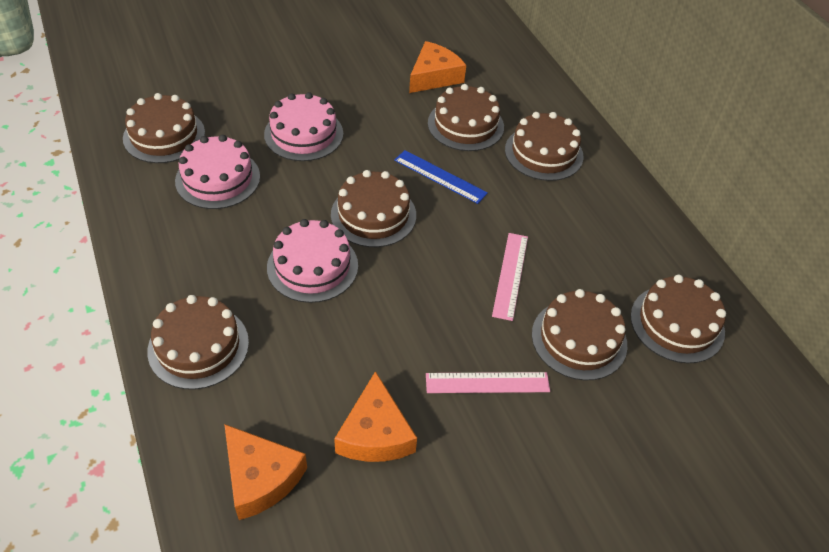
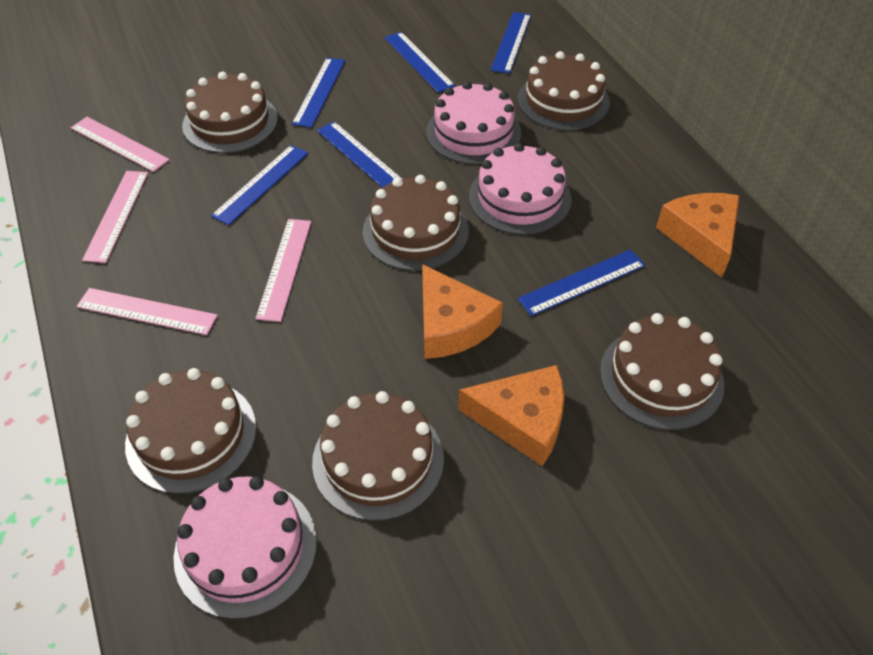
blue ruler: 1 -> 6
brown cake: 7 -> 6
pink ruler: 2 -> 4

